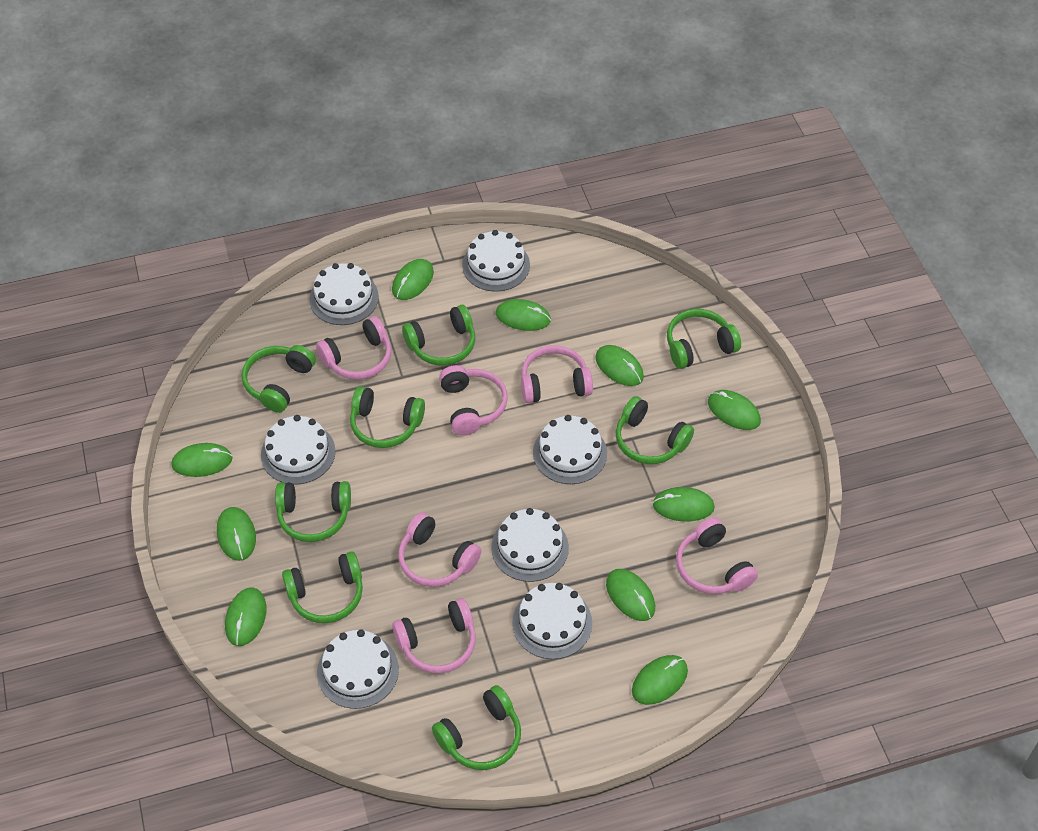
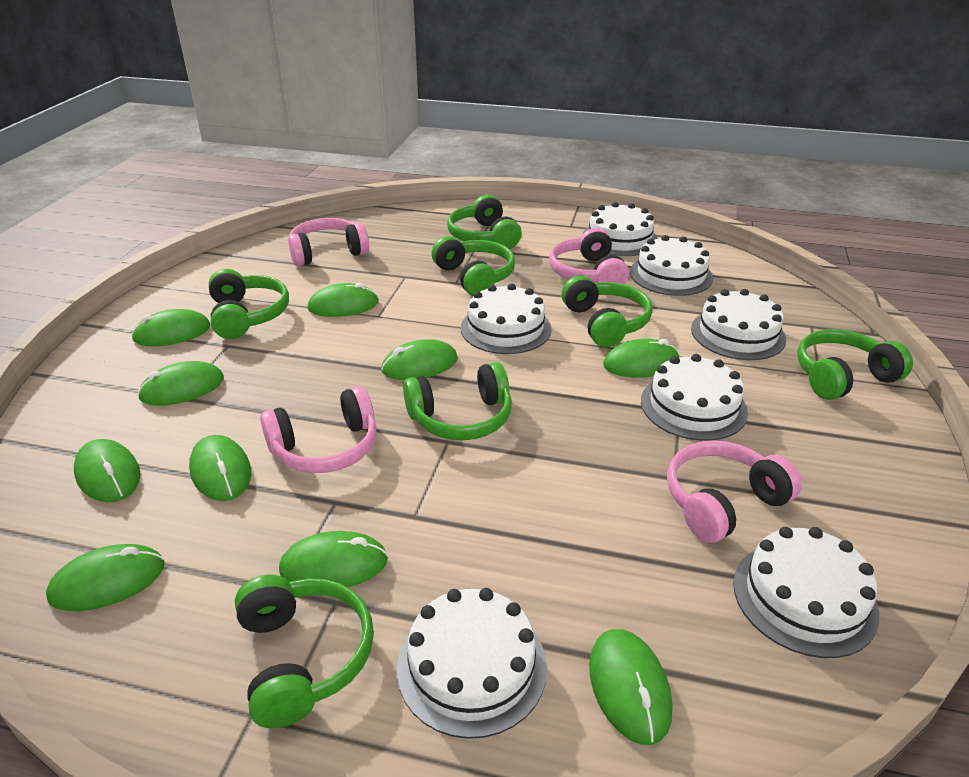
green headphones: 8 -> 7
pink headphones: 6 -> 4

